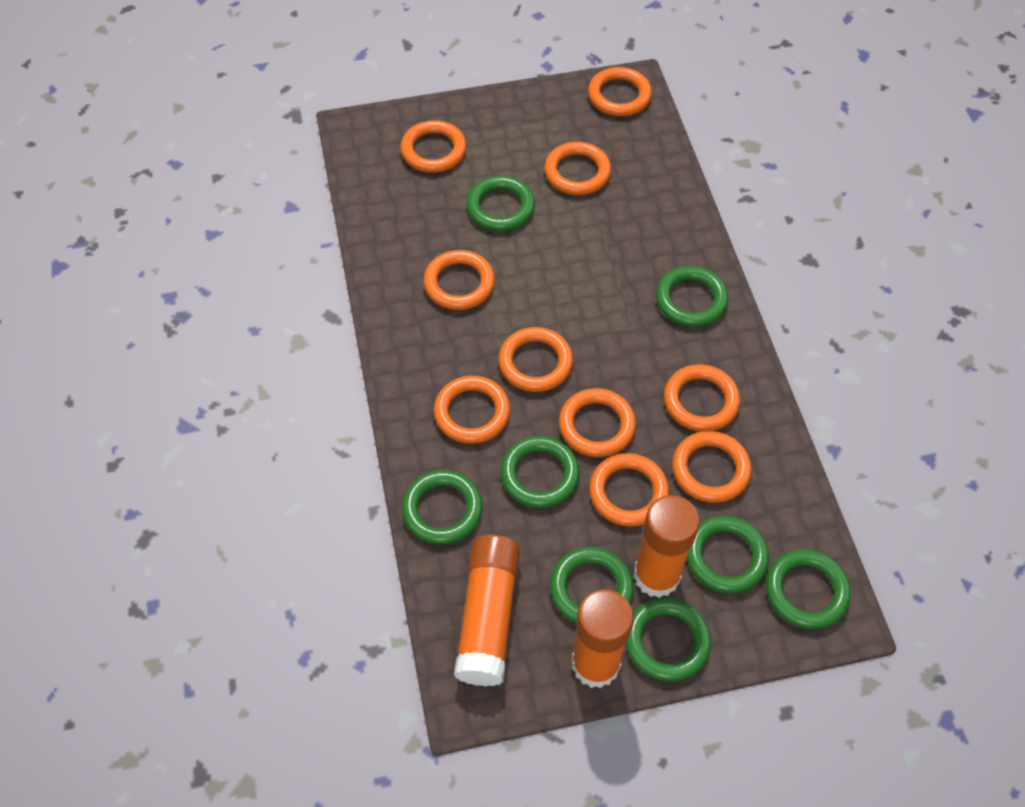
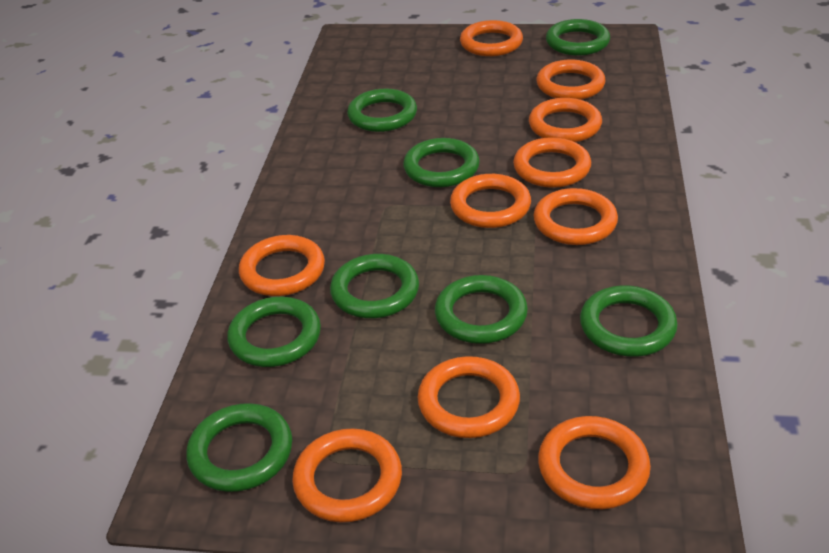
orange glue stick: 3 -> 0

